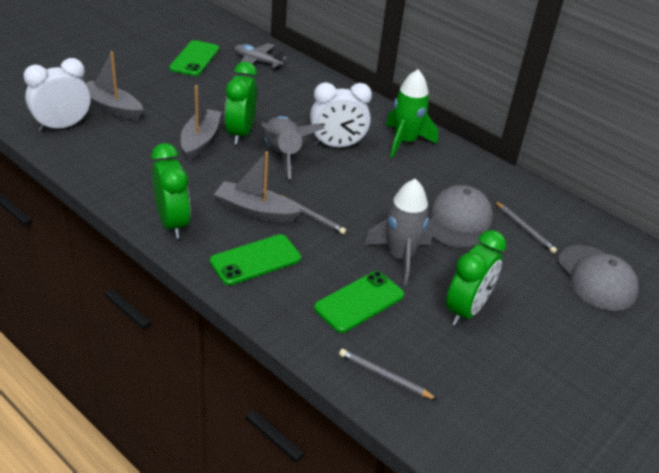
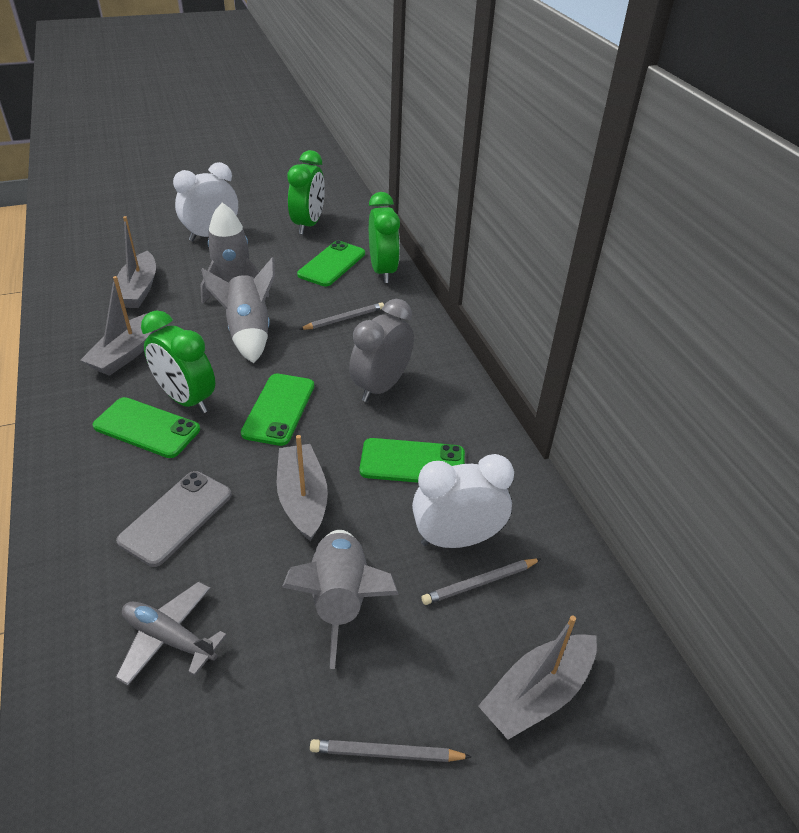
green phone: 3 -> 4
green rocket: 1 -> 0
grey boat: 3 -> 4
grey cap: 2 -> 0
grey clock: 0 -> 1
grey phone: 0 -> 1
grey rocket: 2 -> 3

